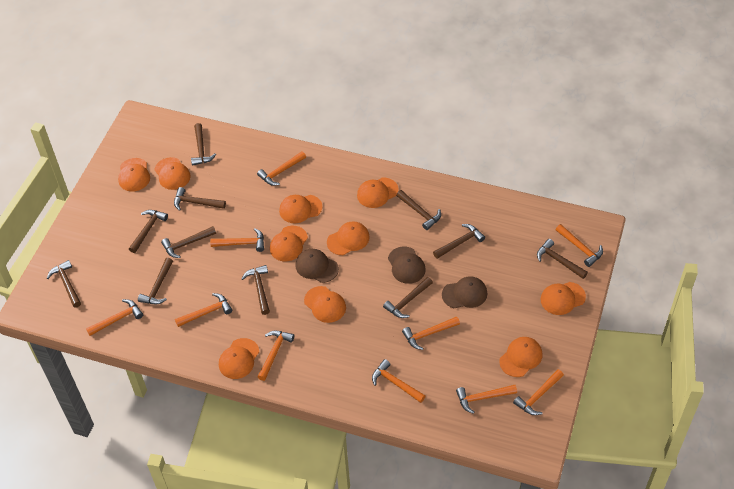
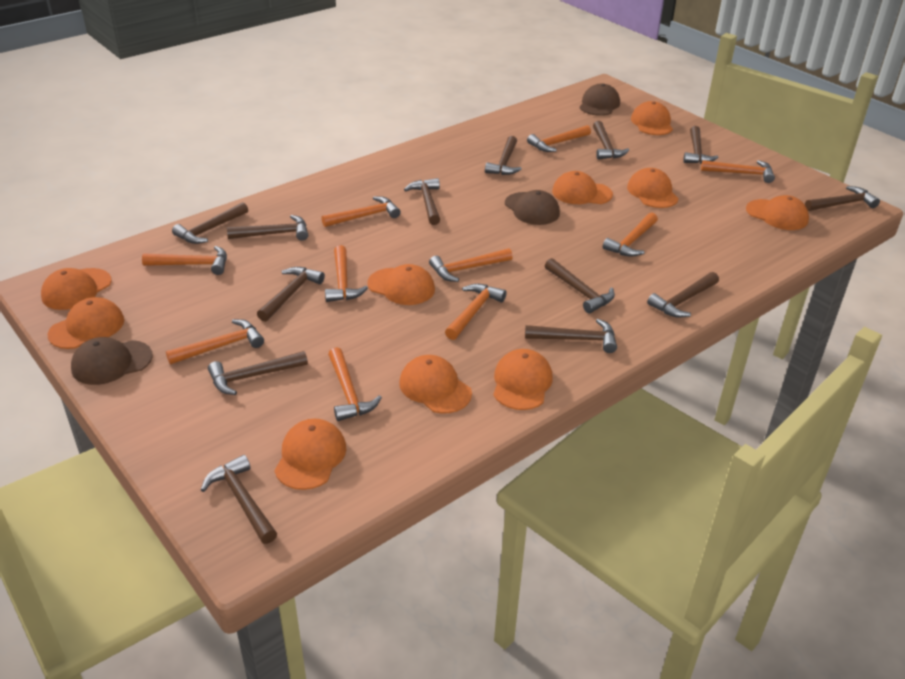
brown hammer: 11 -> 13

